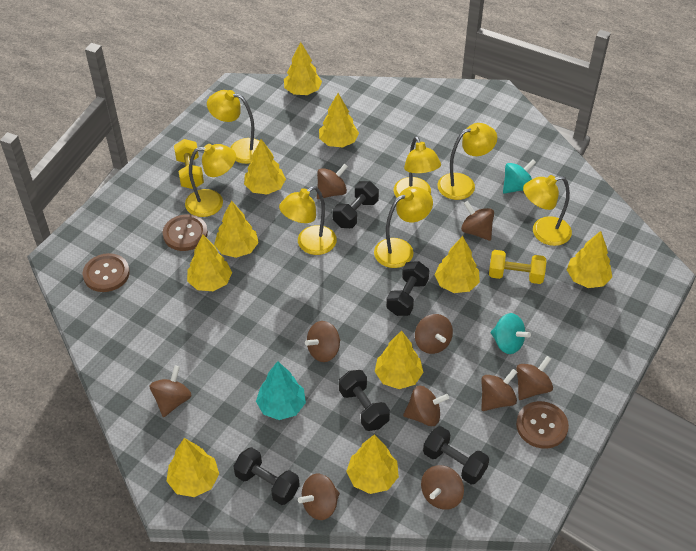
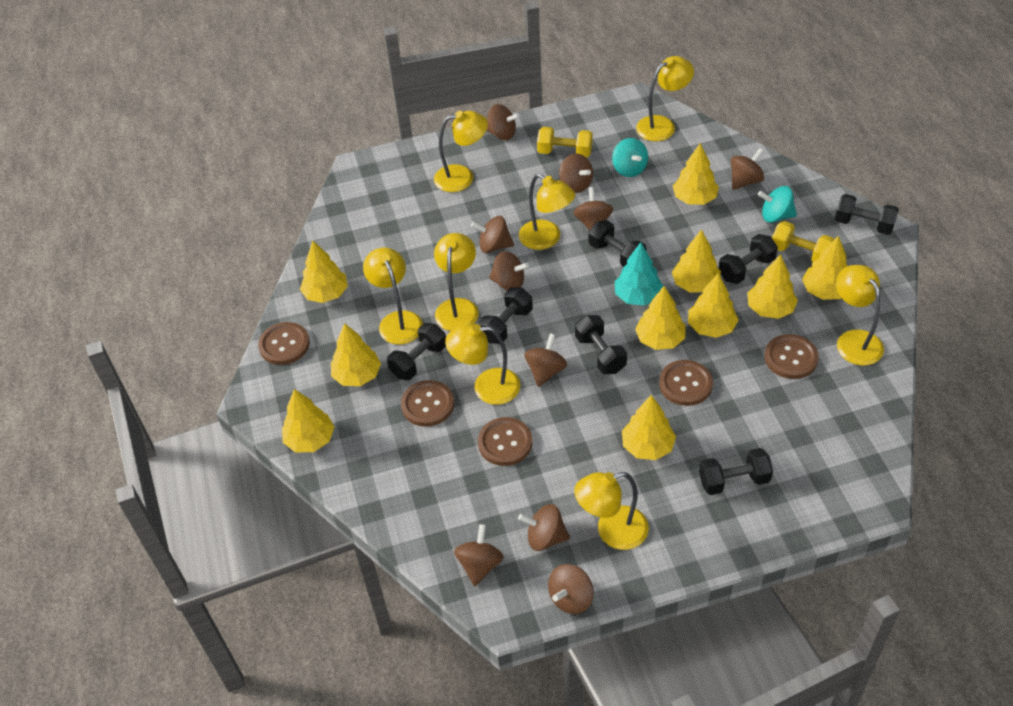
black dumbbell: 5 -> 7
brown button: 3 -> 5
yellow lamp: 7 -> 8

